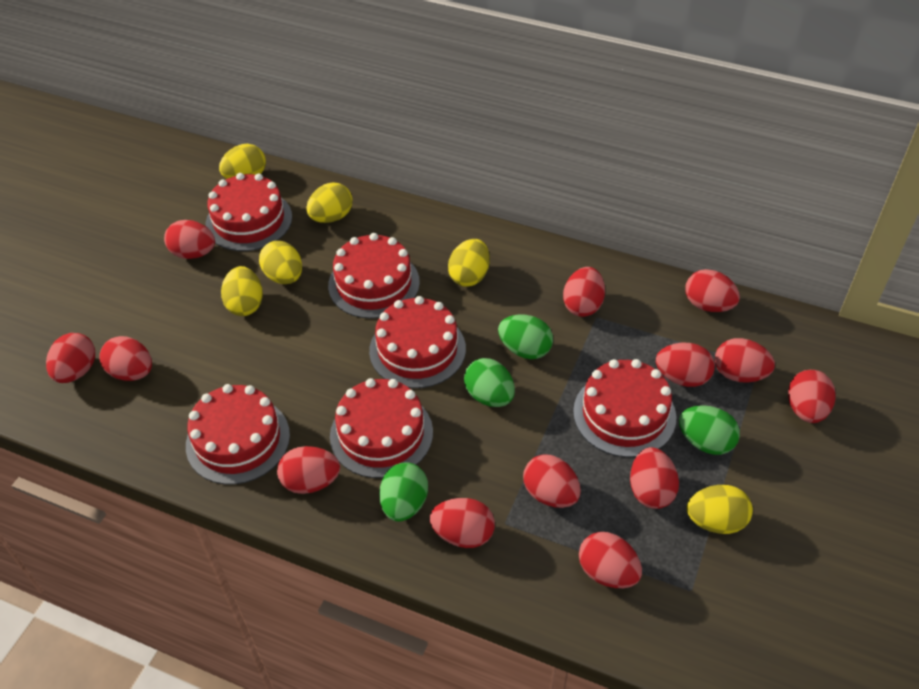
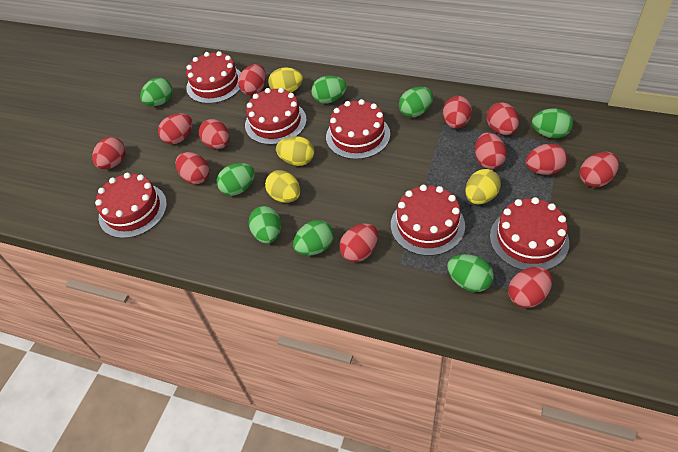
green egg: 4 -> 8
red egg: 13 -> 12
yellow egg: 6 -> 4

